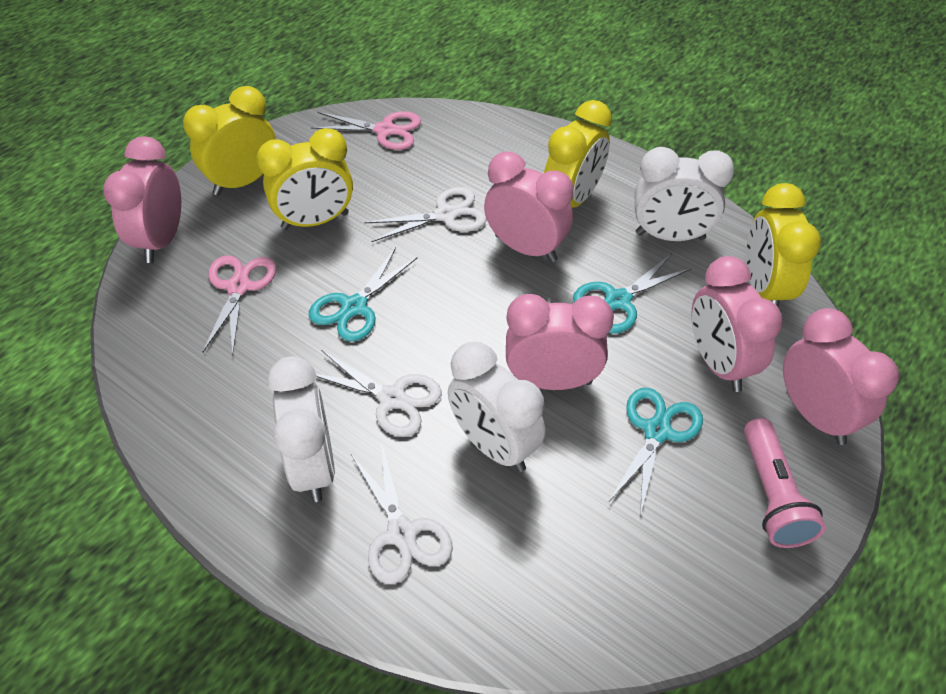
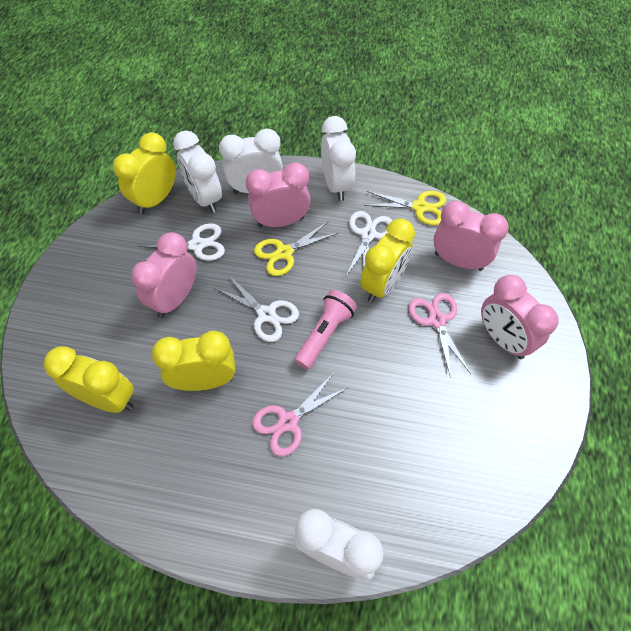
pink clock: 5 -> 4
turquoise scissors: 3 -> 0
white clock: 3 -> 4
yellow scissors: 0 -> 2

